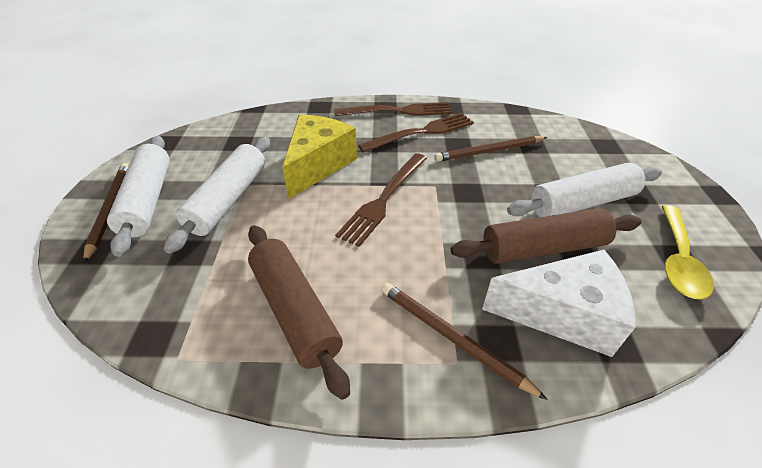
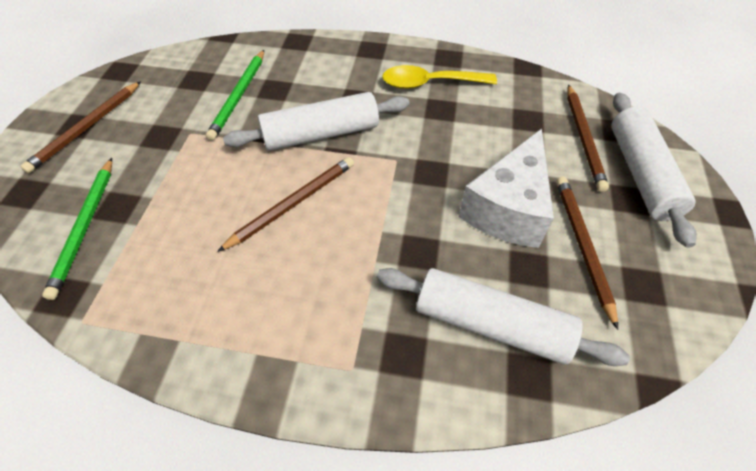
brown fork: 3 -> 0
brown pencil: 3 -> 4
brown rolling pin: 2 -> 0
green pencil: 0 -> 2
yellow cheese: 1 -> 0

